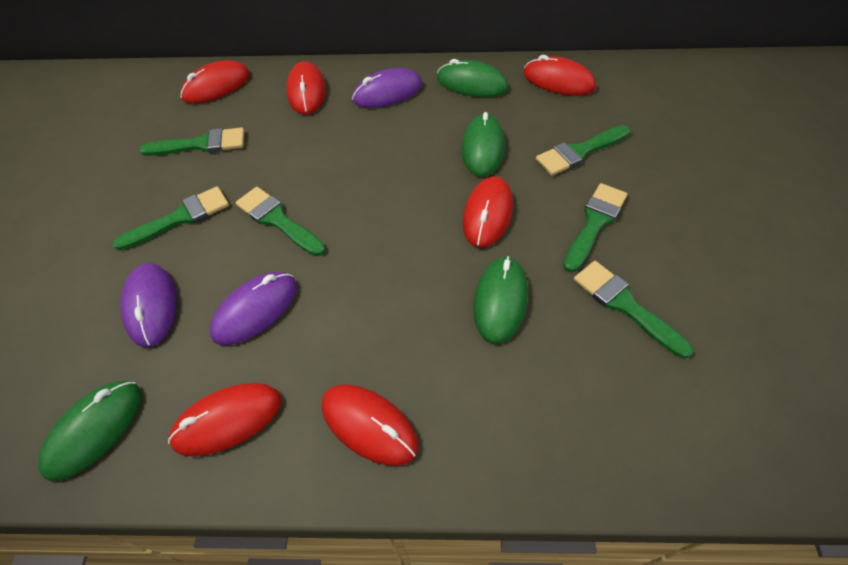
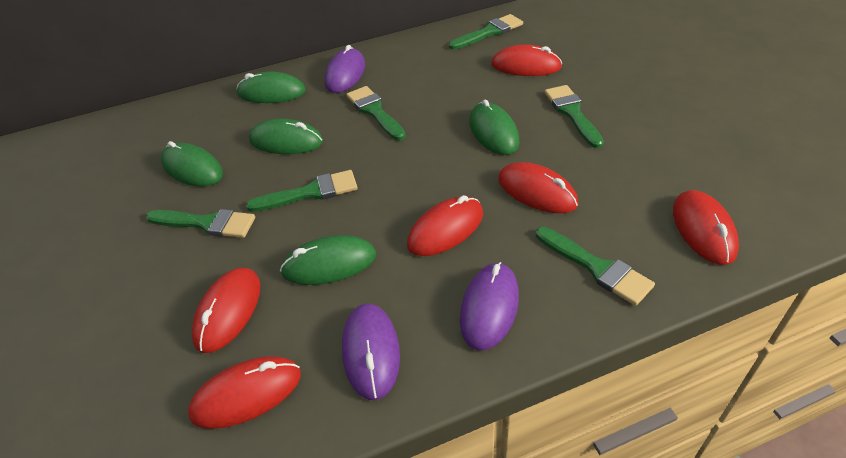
green mouse: 4 -> 5

